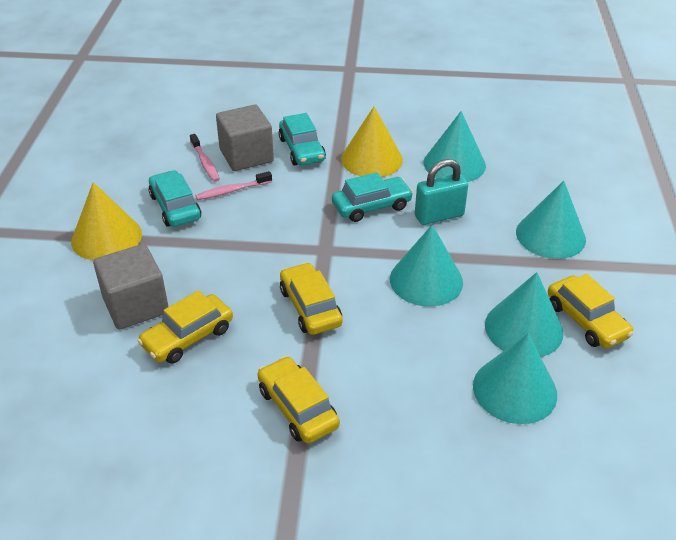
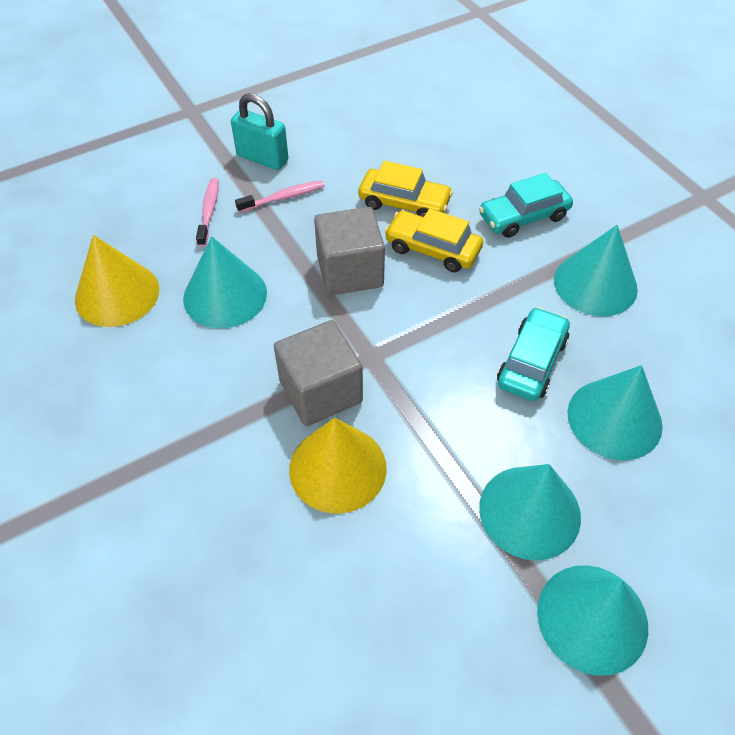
turquoise car: 3 -> 2
yellow car: 4 -> 2

